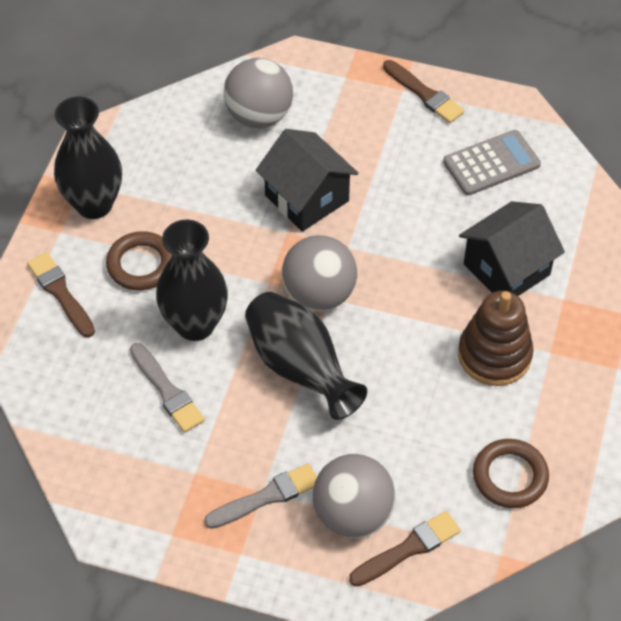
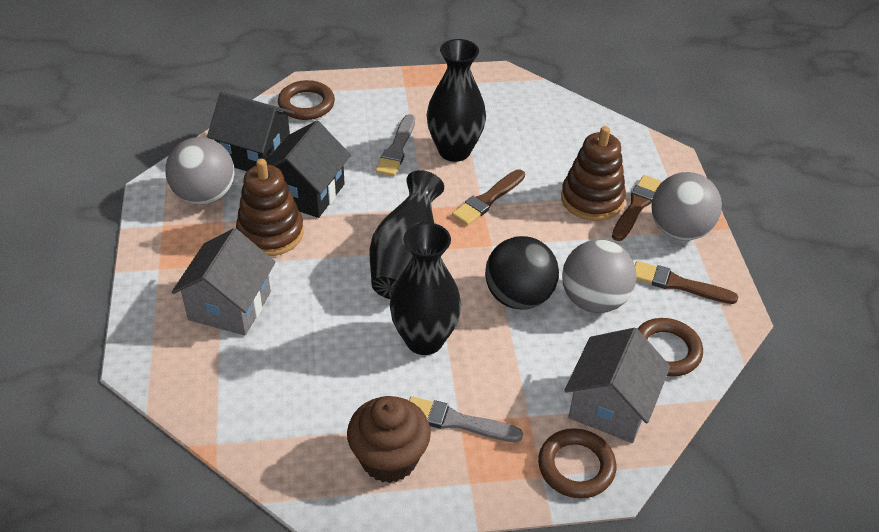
black ball: 0 -> 1
brown cupcake: 0 -> 1
brown ring: 2 -> 3
brown stacking toy: 1 -> 2
grey calculator: 1 -> 0
grey house: 0 -> 2

